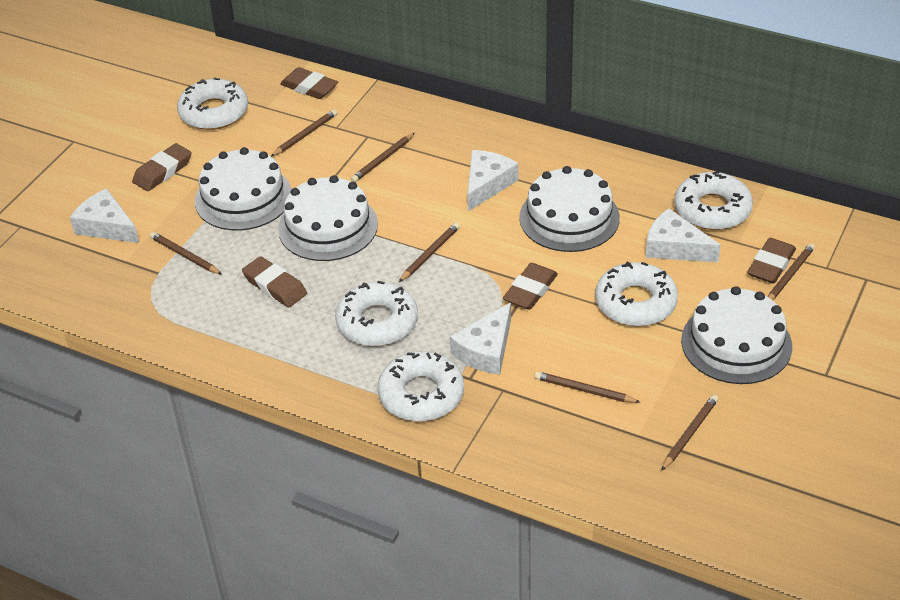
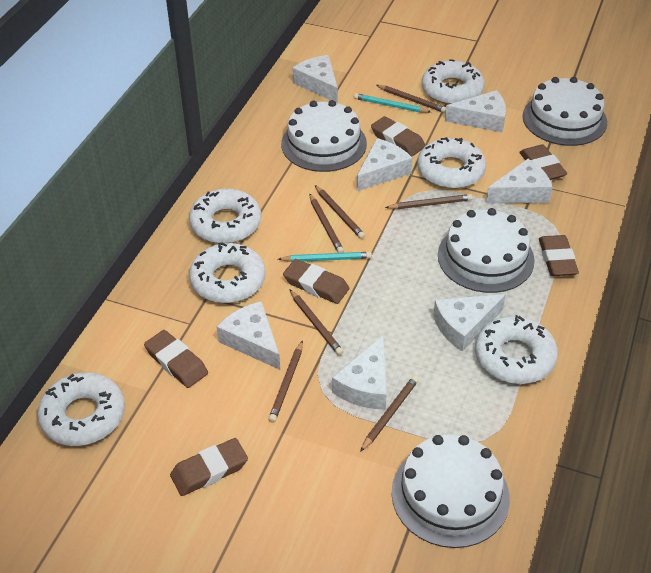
brown eraser: 5 -> 6
turquoise pencil: 0 -> 2
white cheese: 4 -> 7
white donut: 5 -> 6

